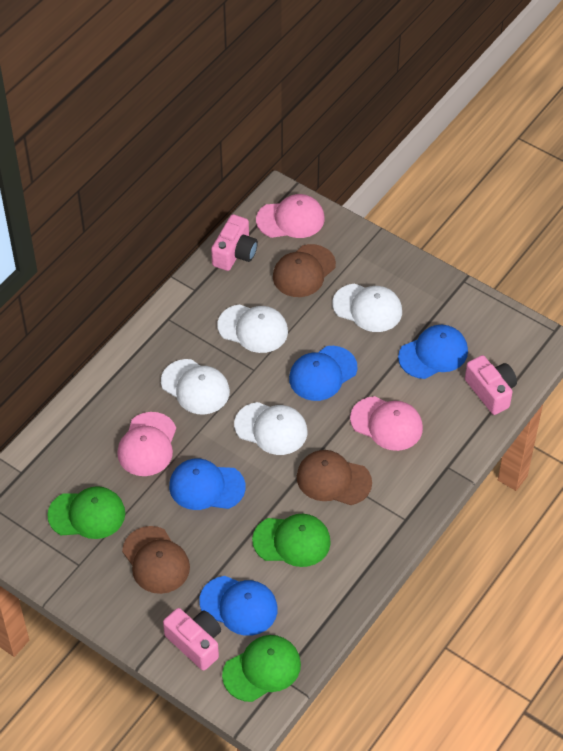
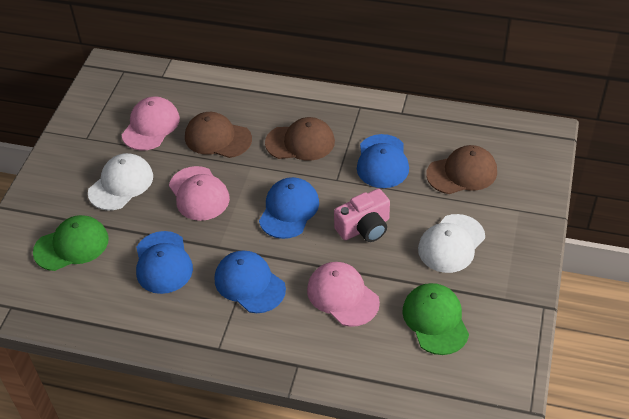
green cap: 3 -> 2
pink camera: 3 -> 1
white cap: 4 -> 2

